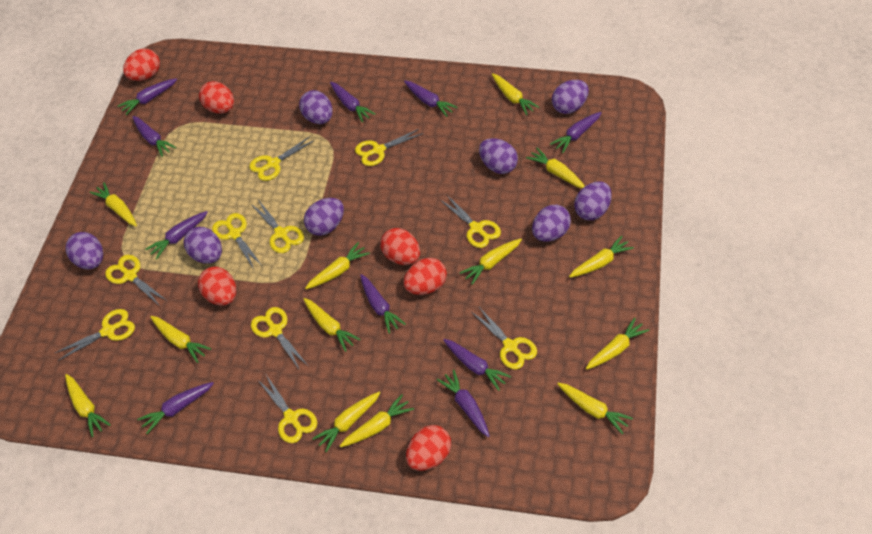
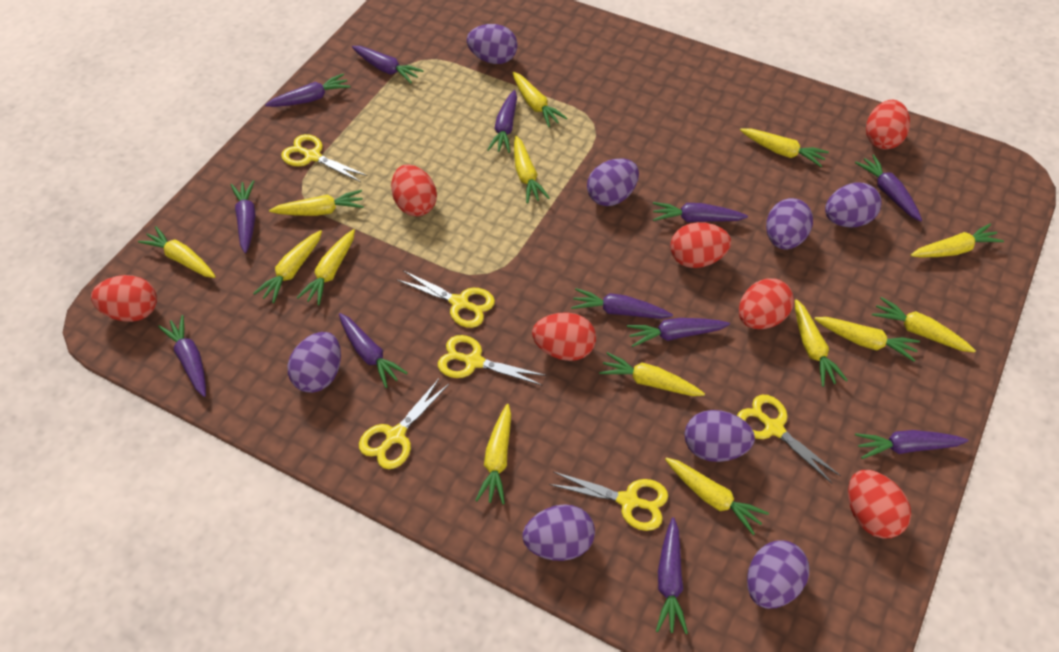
purple carrot: 10 -> 12
red egg: 6 -> 7
yellow carrot: 13 -> 14
yellow scissors: 10 -> 6

